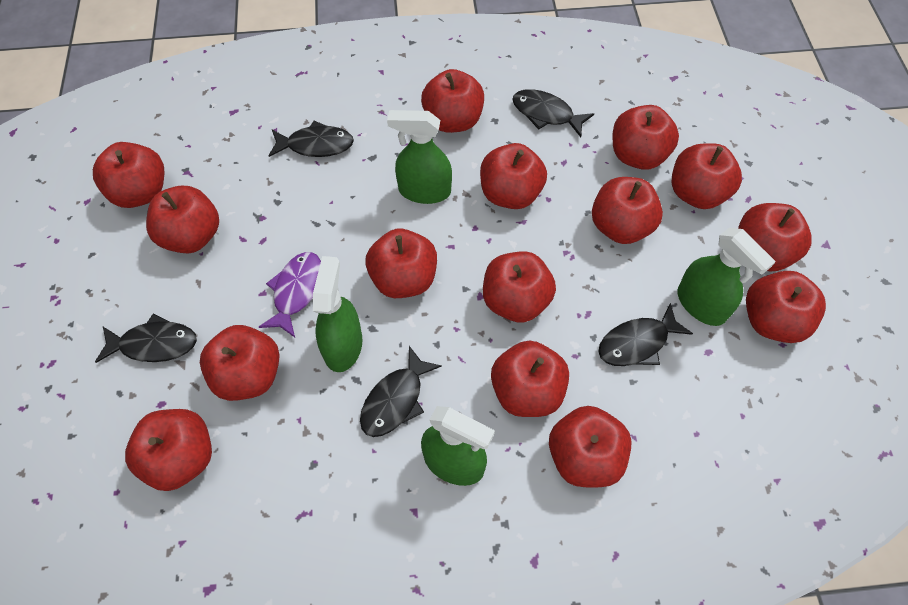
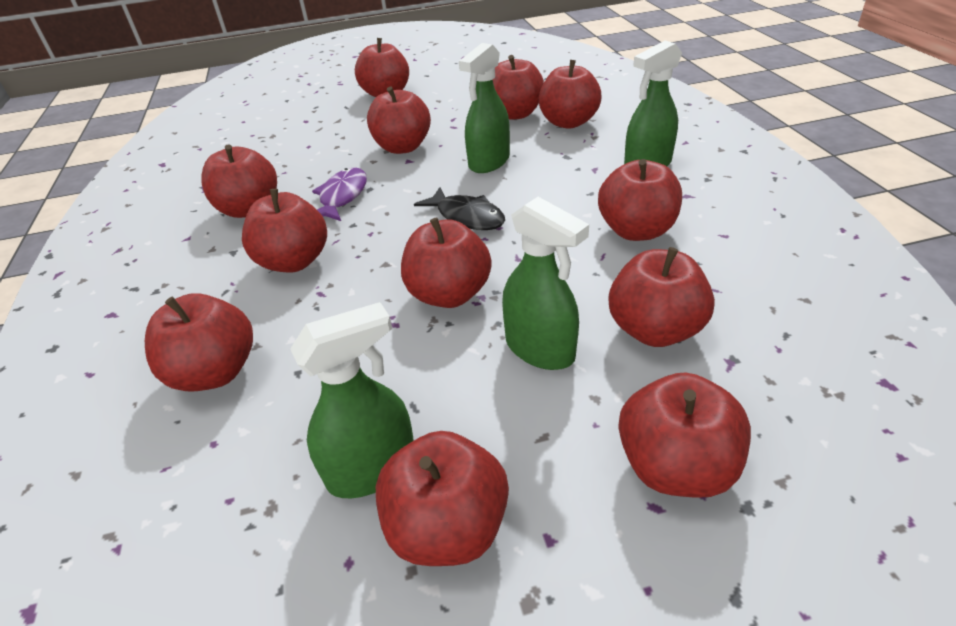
black fish: 5 -> 1
red apple: 15 -> 12

